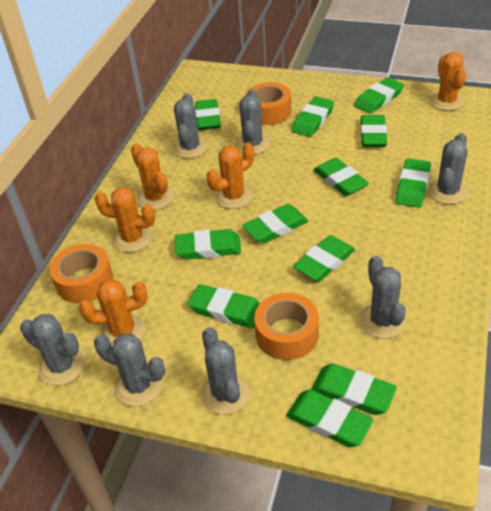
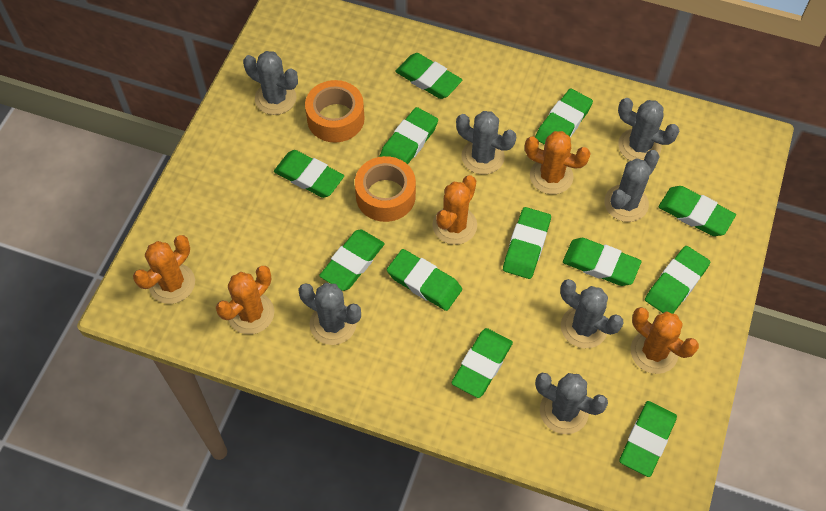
orange tape: 3 -> 2

